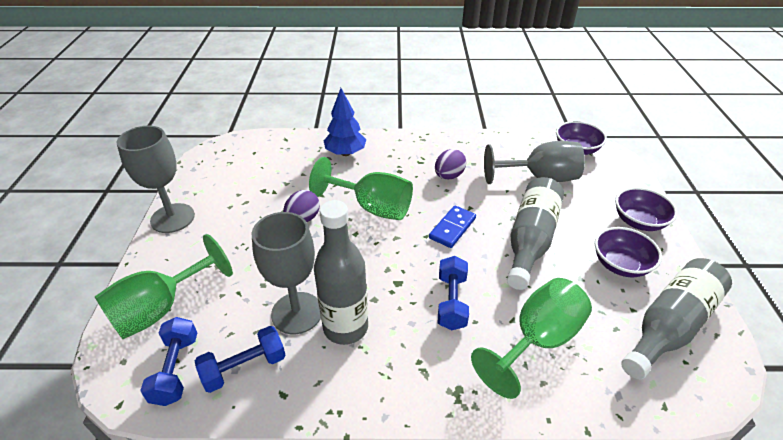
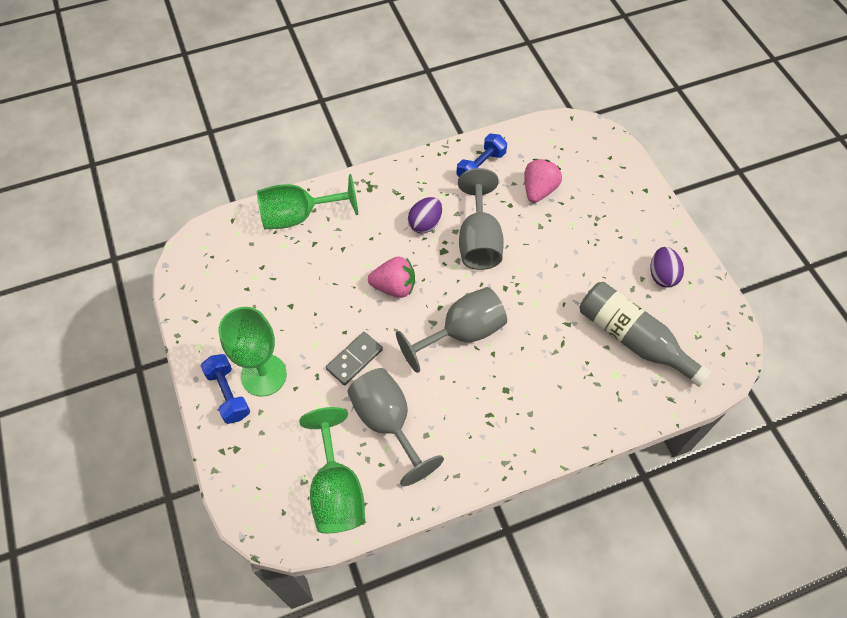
blue domino: 1 -> 0
blue dumbbell: 3 -> 2
blue tree: 1 -> 0
grey bottle: 3 -> 1
grey domino: 0 -> 1
pink strawberry: 0 -> 2
purple bowl: 3 -> 0

